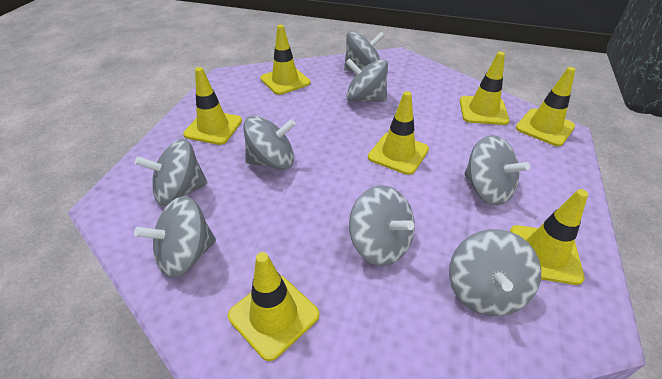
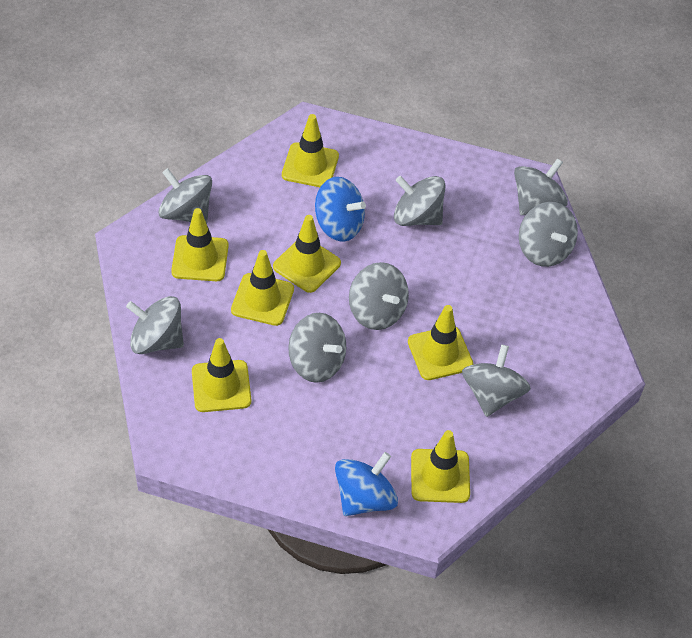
blue spinning top: 0 -> 2

